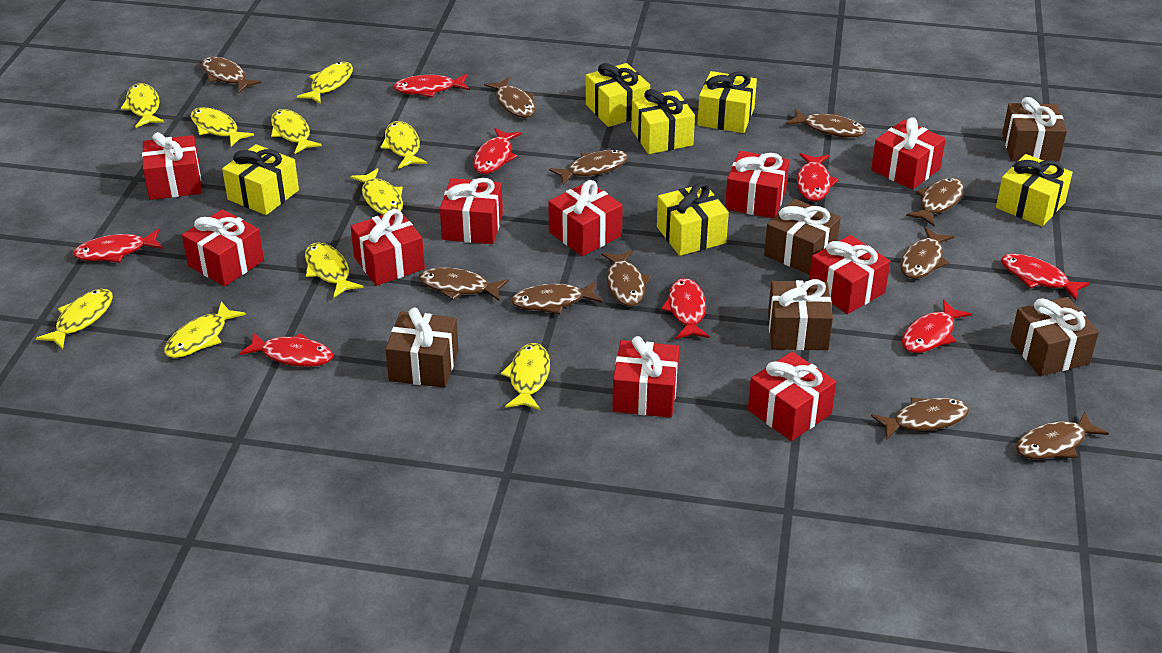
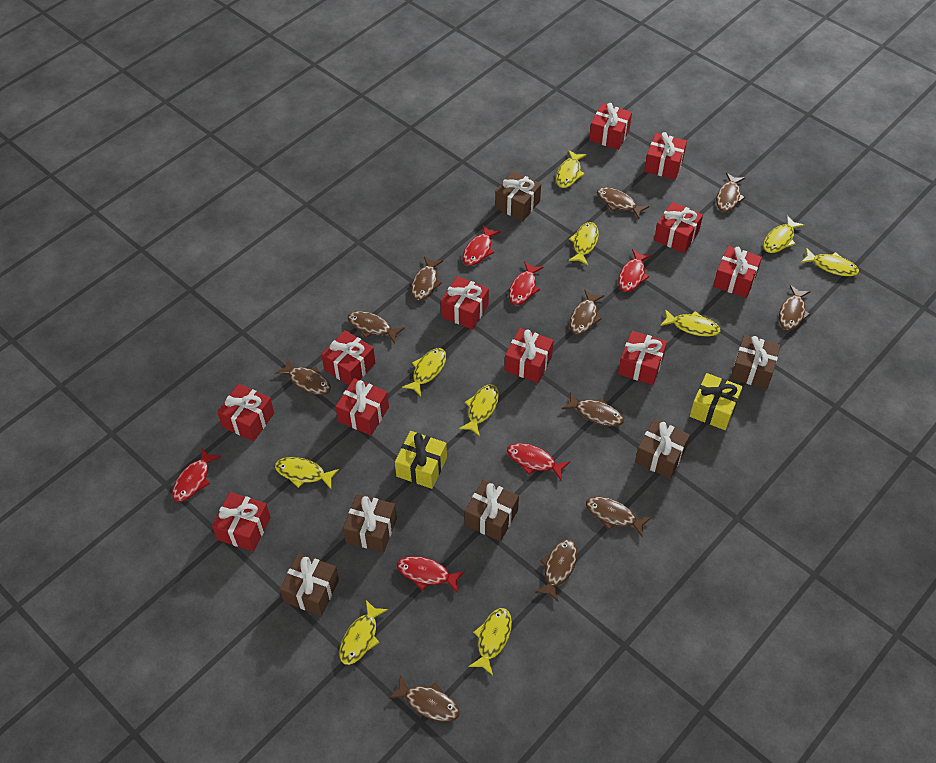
brown gift: 5 -> 6
red fish: 8 -> 6
red gift: 10 -> 11
yellow gift: 6 -> 2

